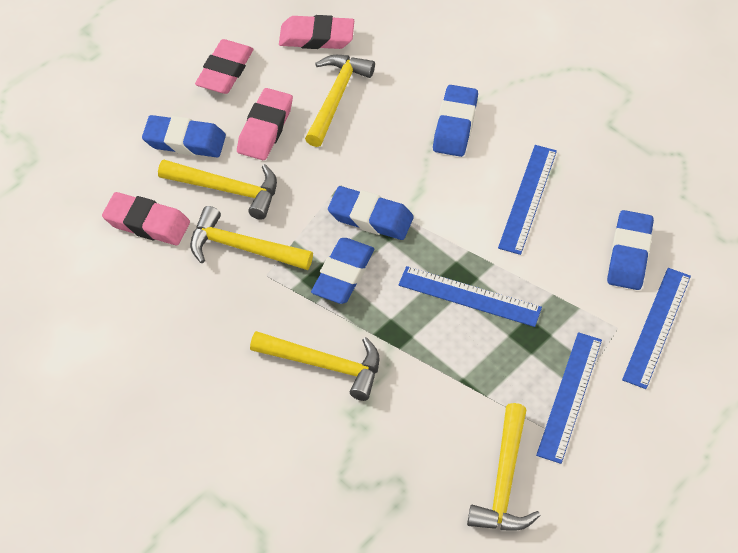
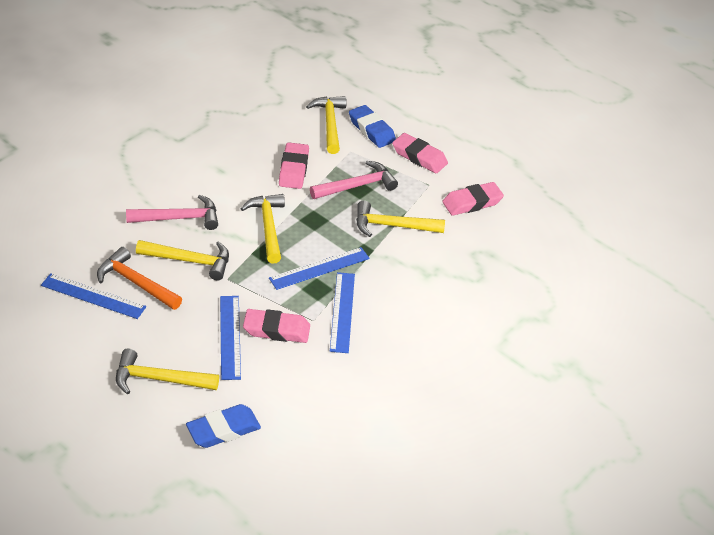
blue eraser: 5 -> 2
orange hammer: 0 -> 1
pink hammer: 0 -> 2

